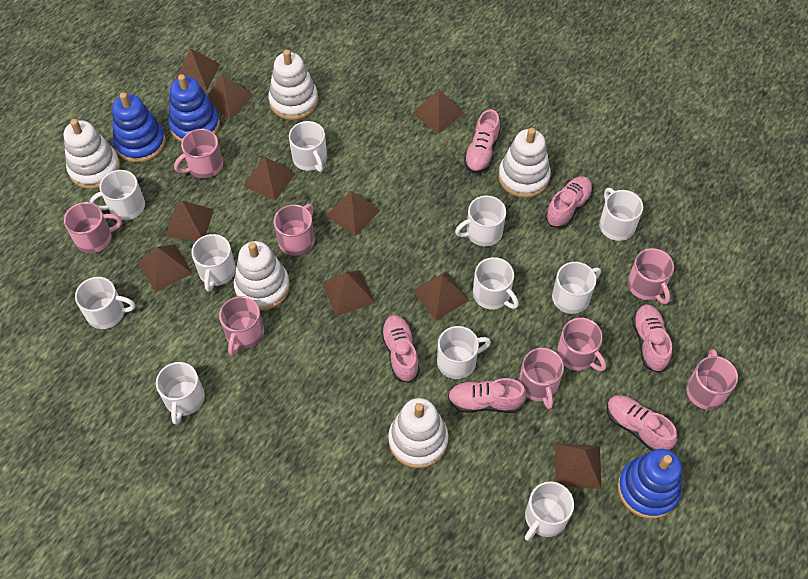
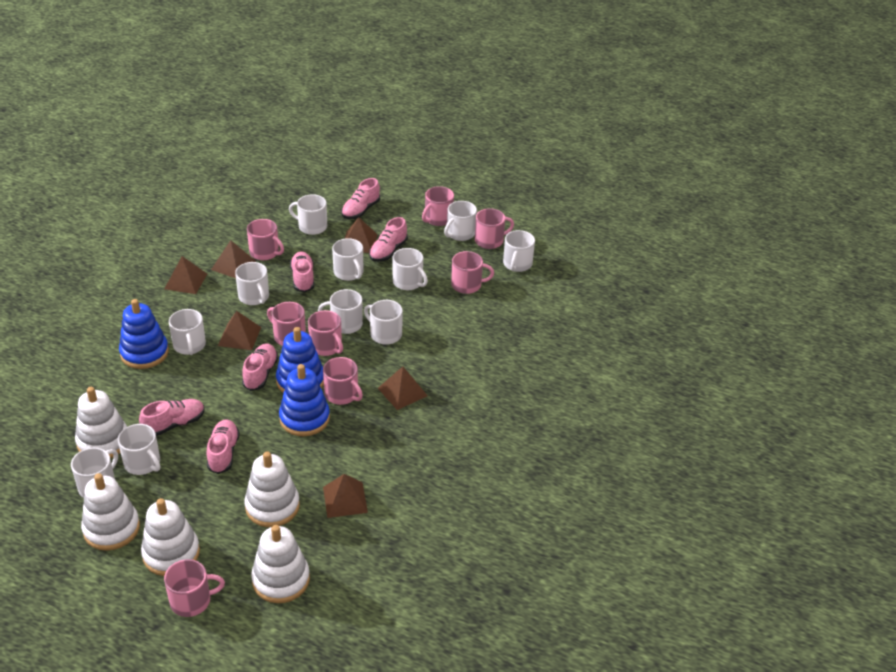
brown pyramid: 10 -> 6

